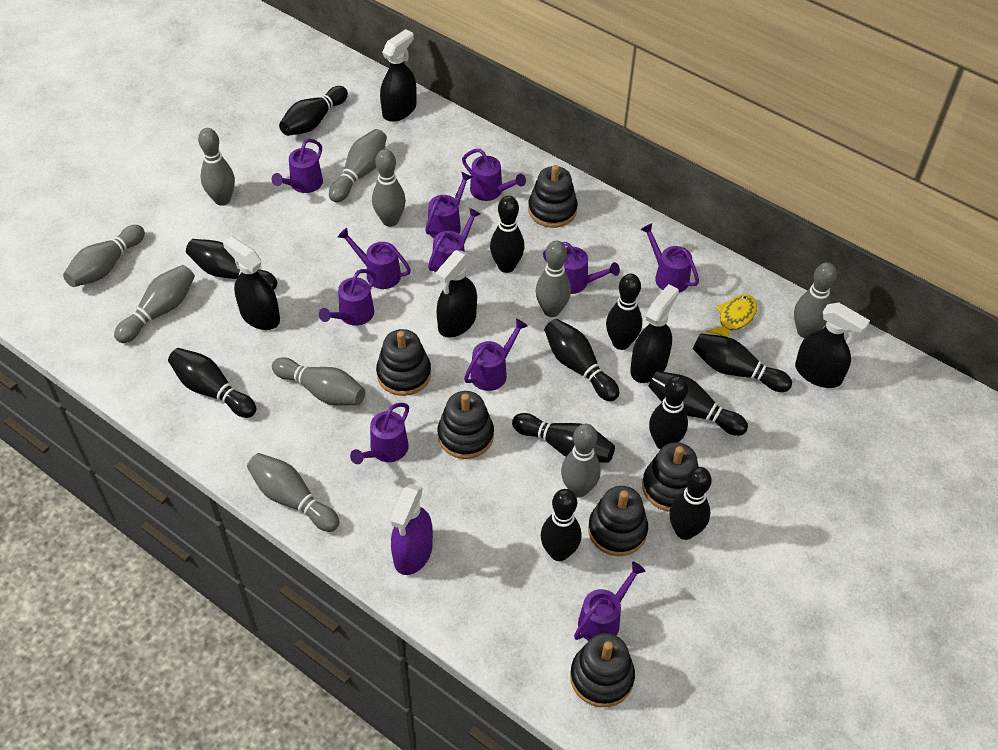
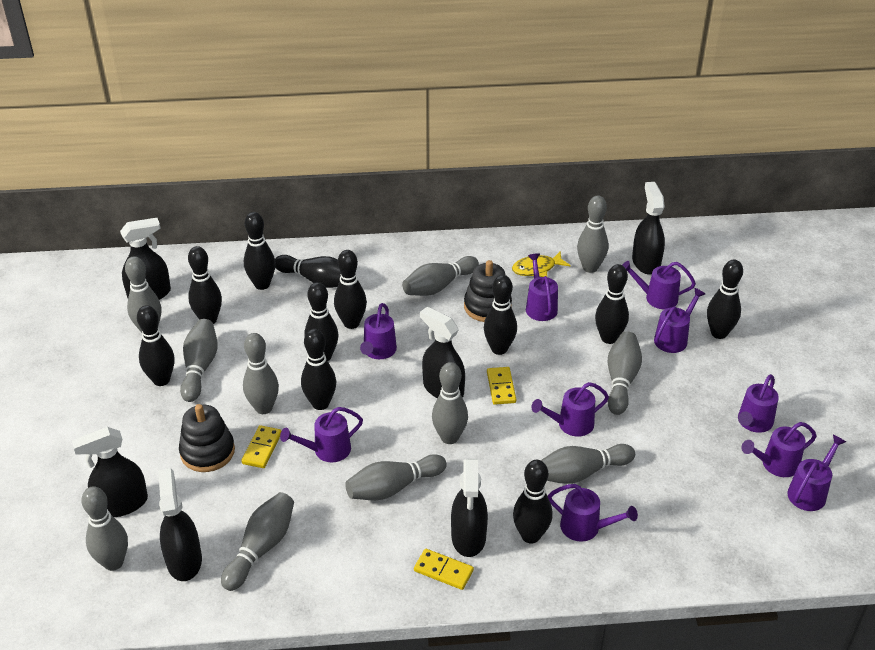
black bowling pin: 12 -> 11
black spray bottle: 5 -> 6
black stacking toy: 6 -> 2
grey bowling pin: 10 -> 11
purple spray bottle: 1 -> 0
purple watering can: 11 -> 10
yellow domino: 0 -> 3

